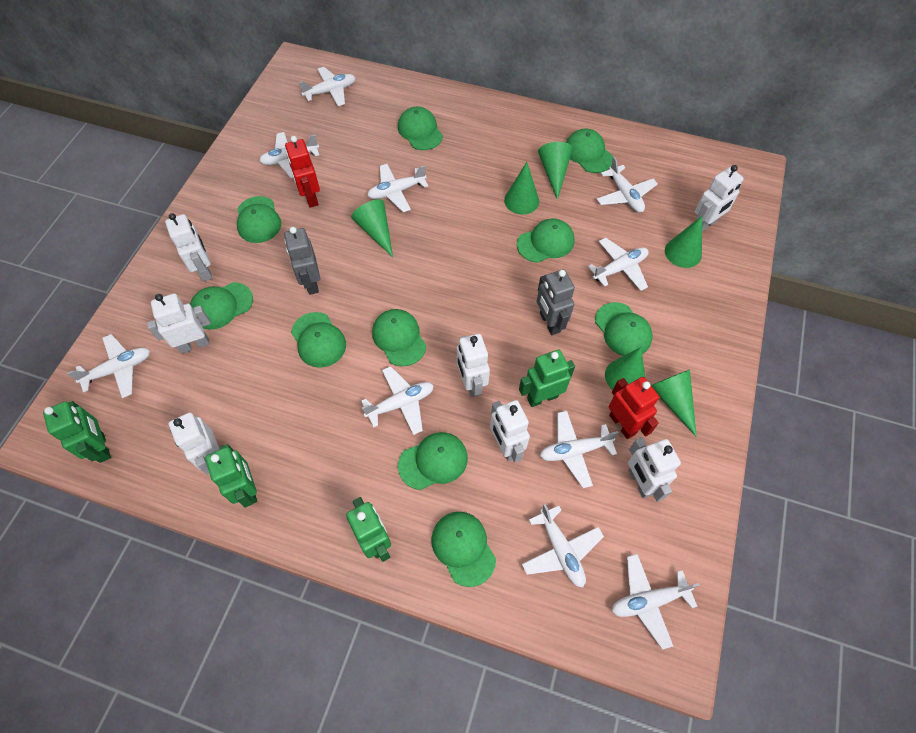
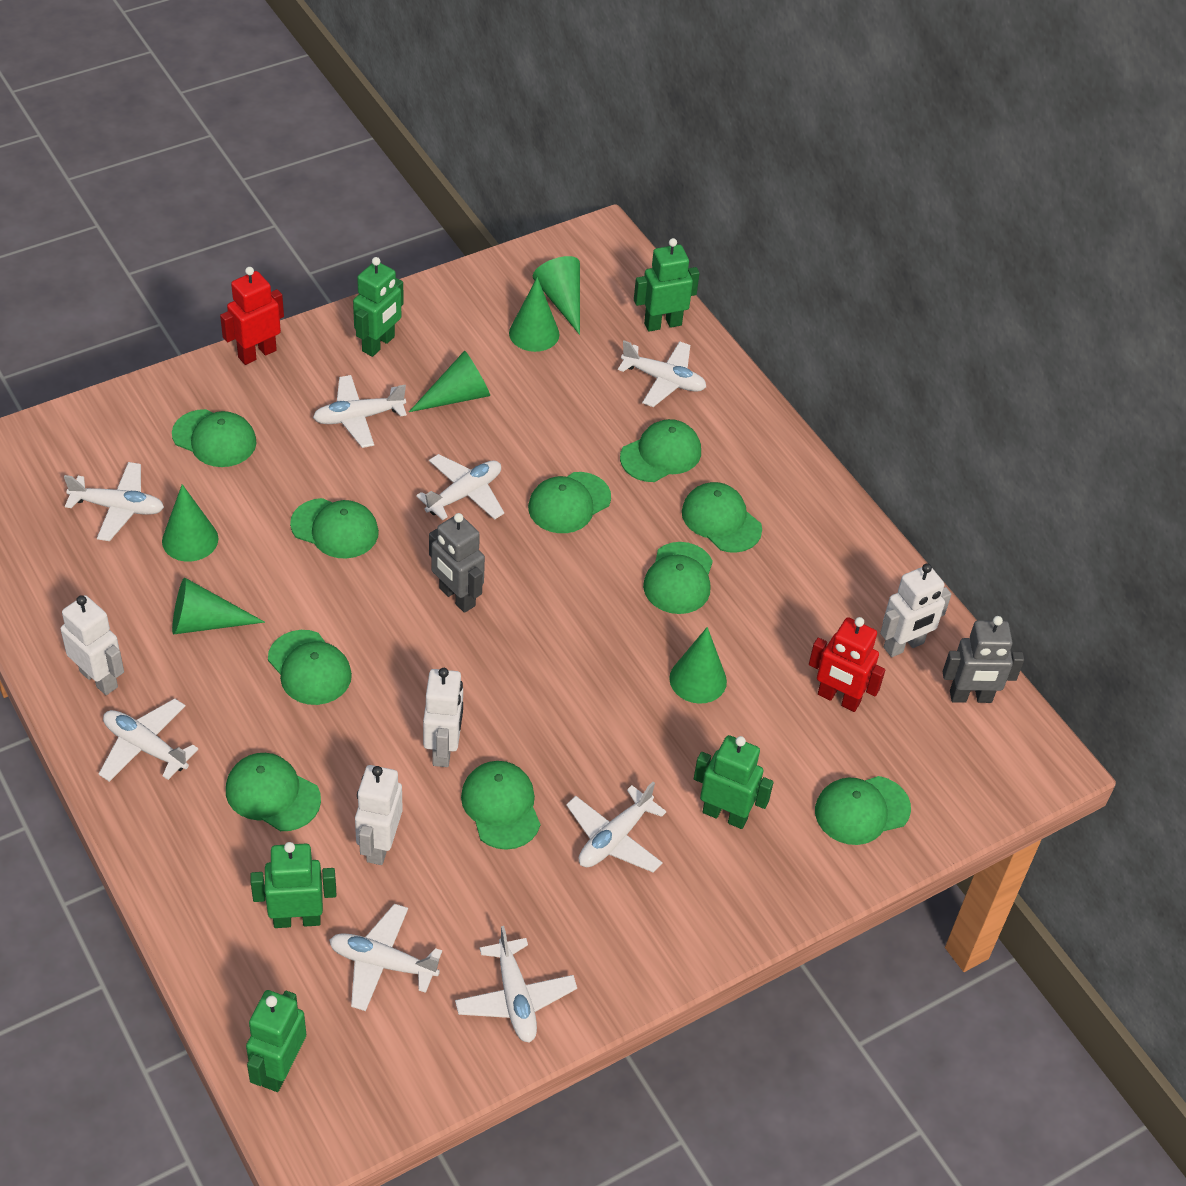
green robot: 4 -> 5
white plane: 10 -> 8
white robot: 7 -> 4

